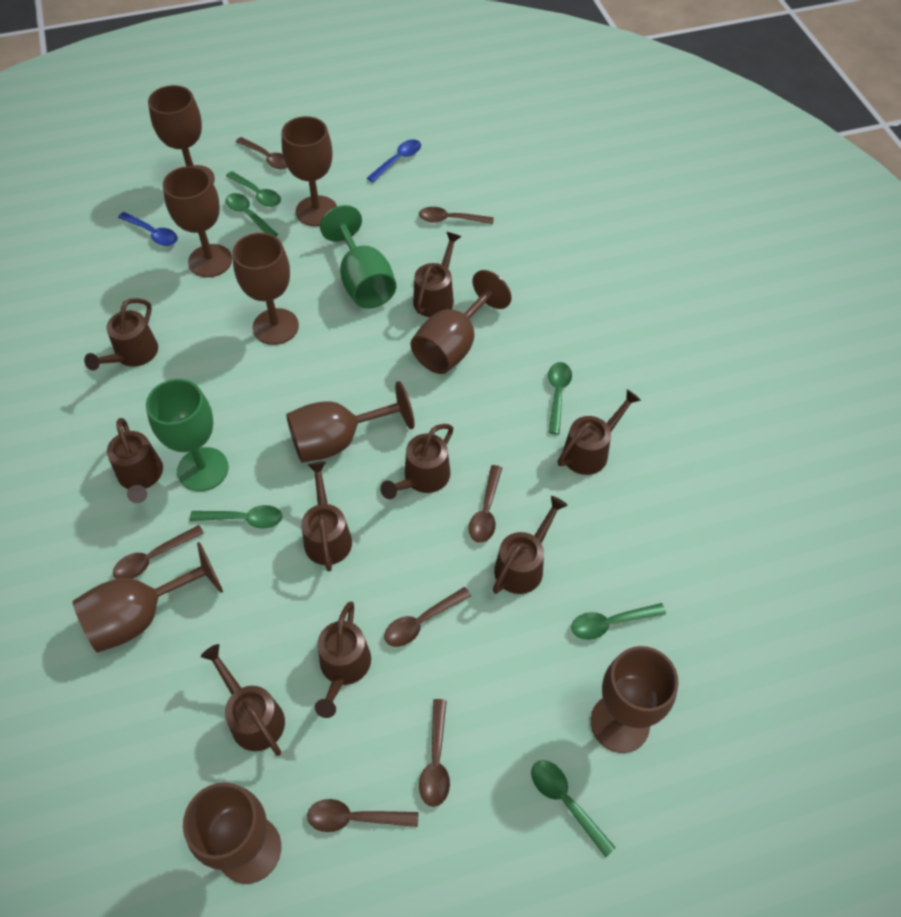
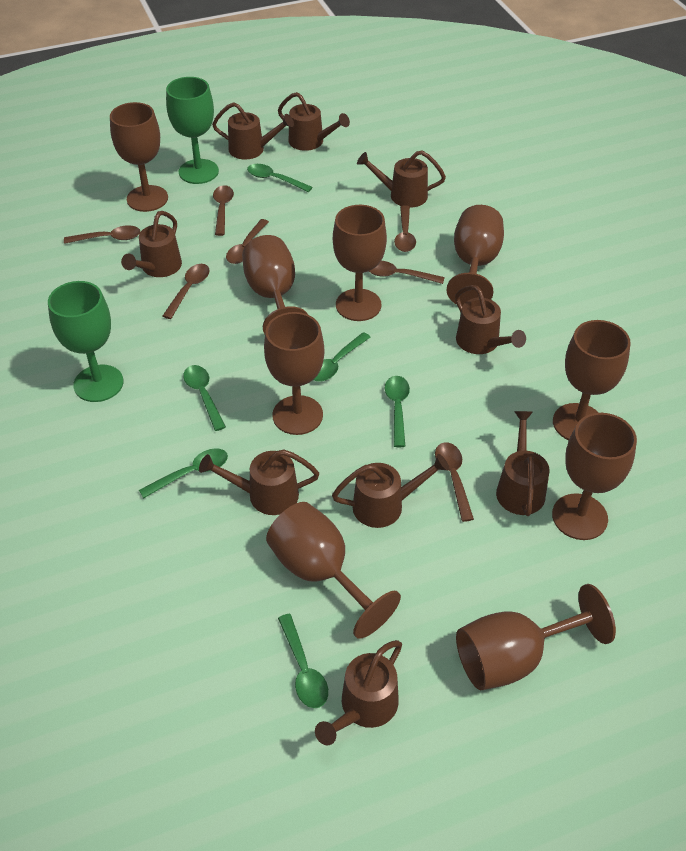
blue spoon: 2 -> 0

